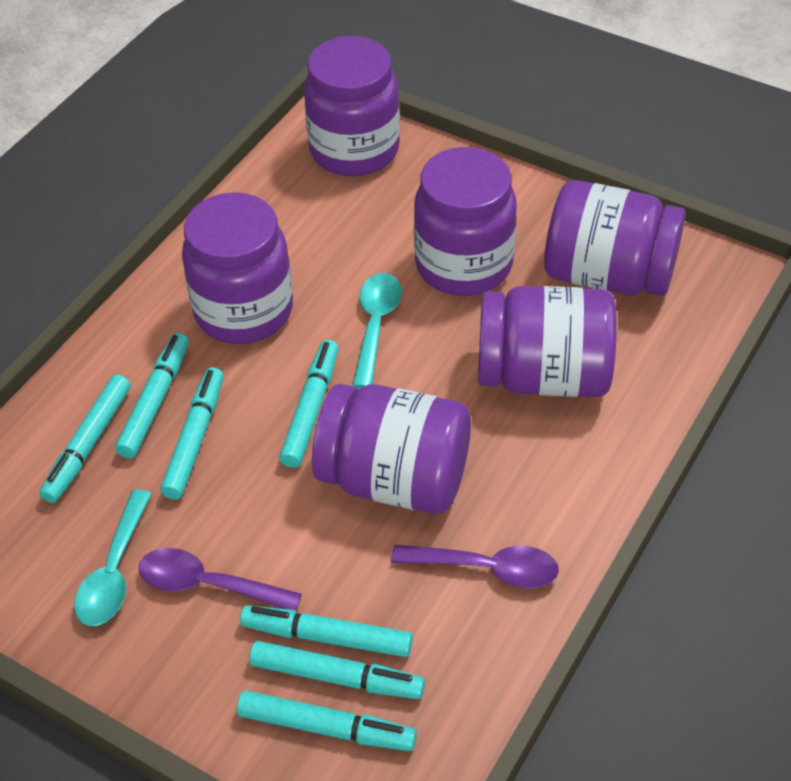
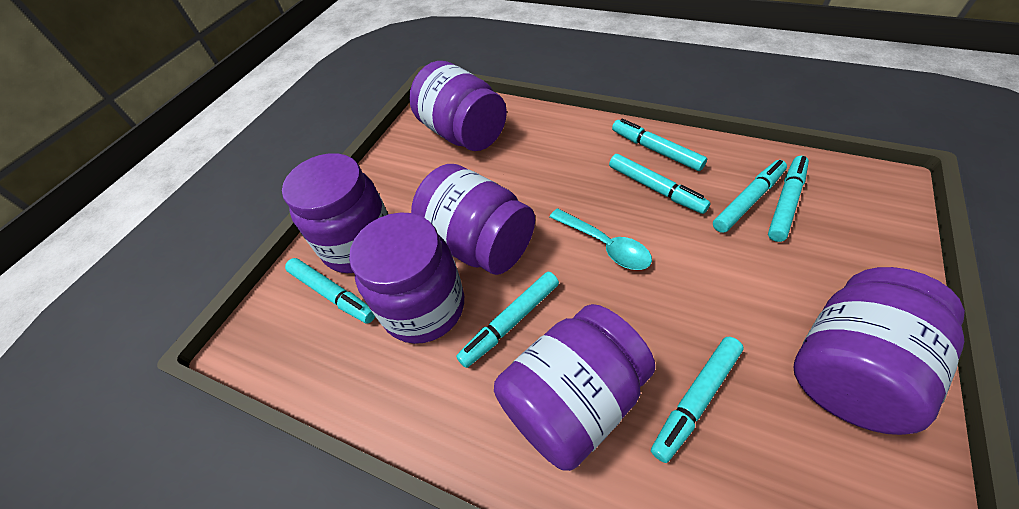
purple spoon: 2 -> 0
turquoise spoon: 2 -> 1

